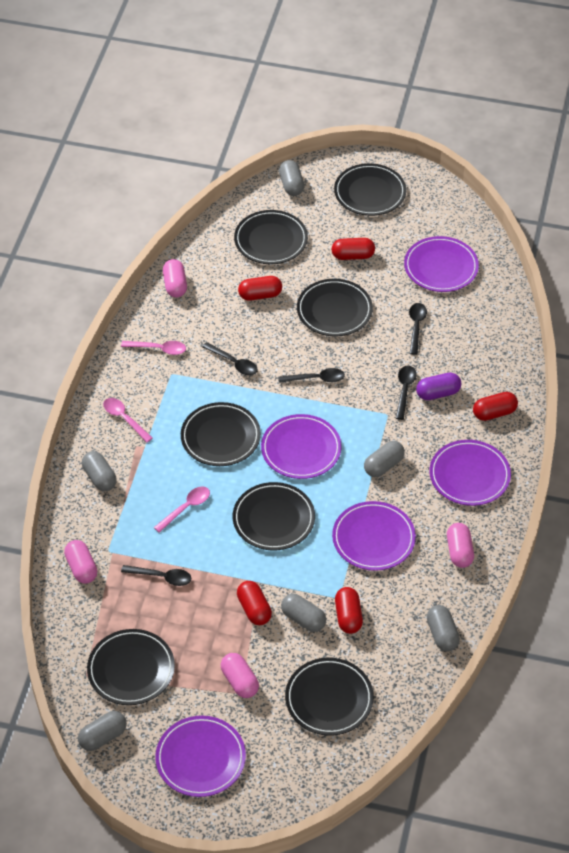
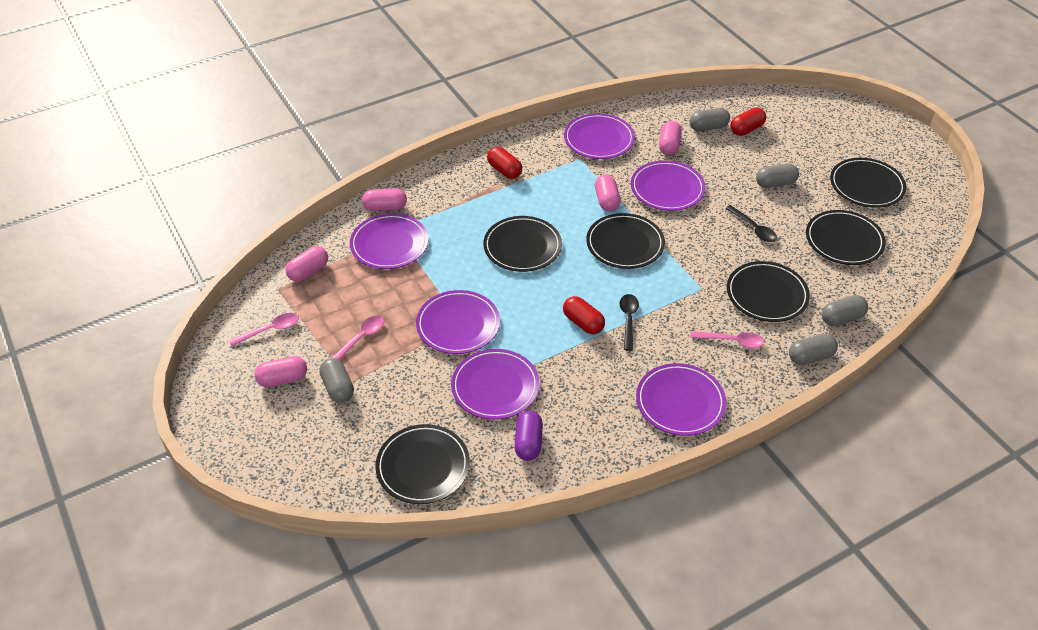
black plate: 7 -> 6
black spoon: 5 -> 2
grey capsule: 6 -> 5
pink capsule: 4 -> 5
purple plate: 5 -> 6
red capsule: 5 -> 3

